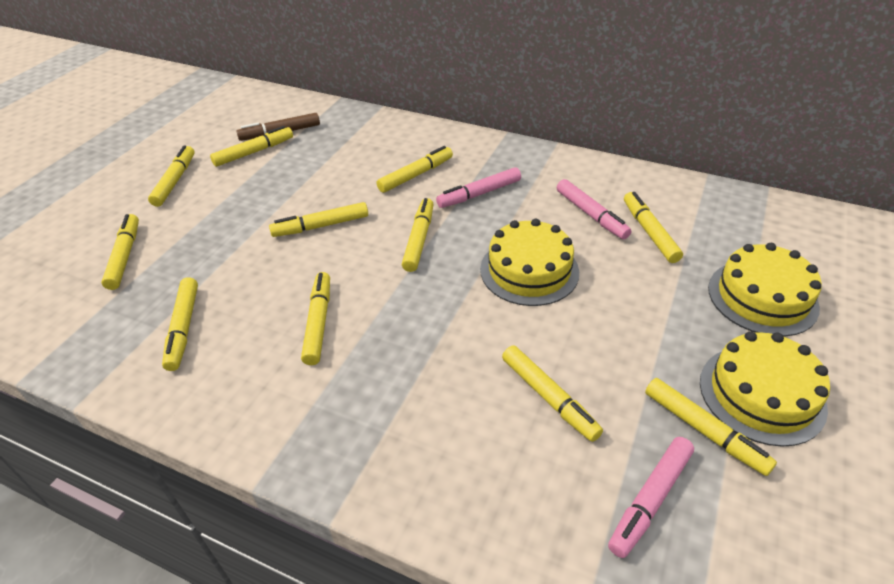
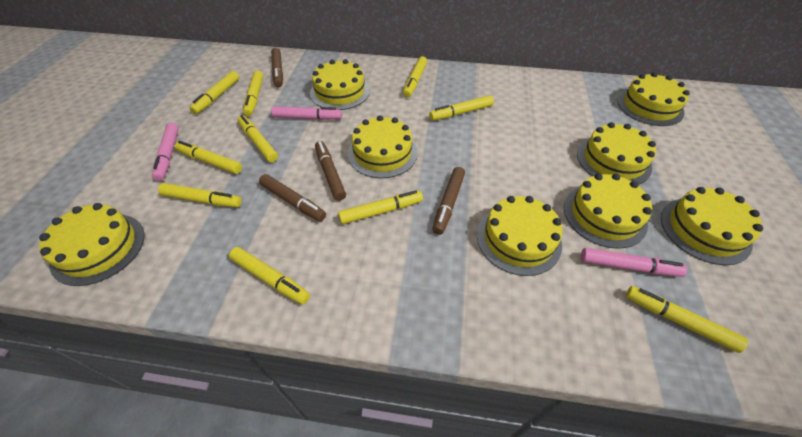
brown marker: 1 -> 4
yellow cake: 3 -> 8
yellow marker: 11 -> 10

